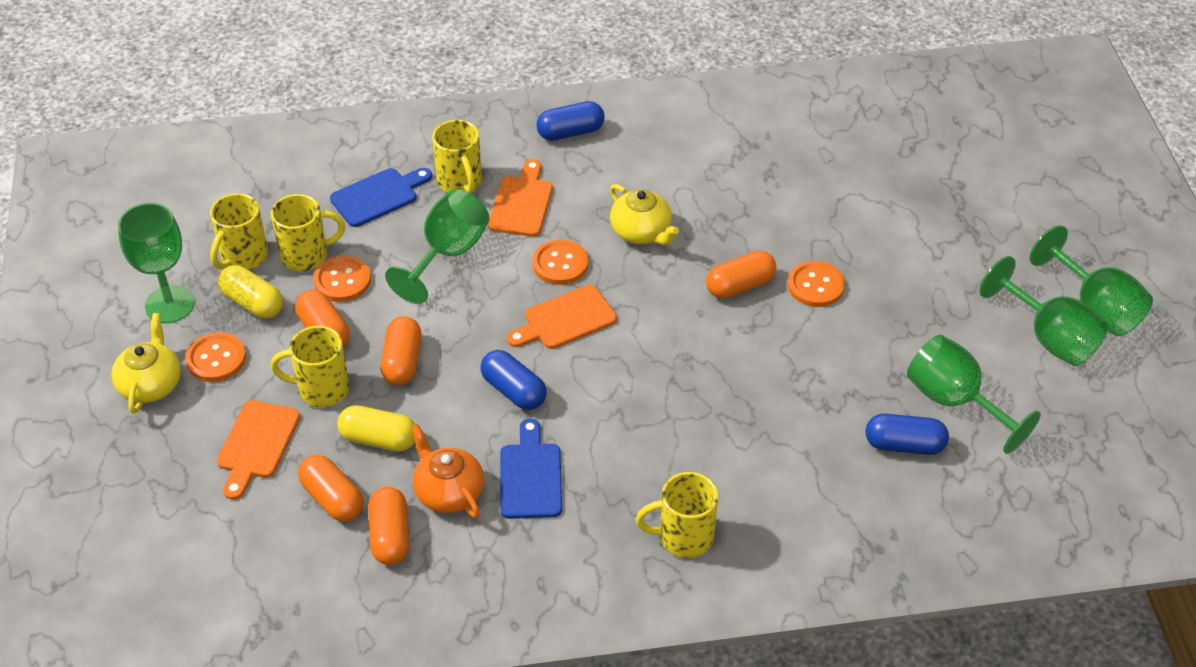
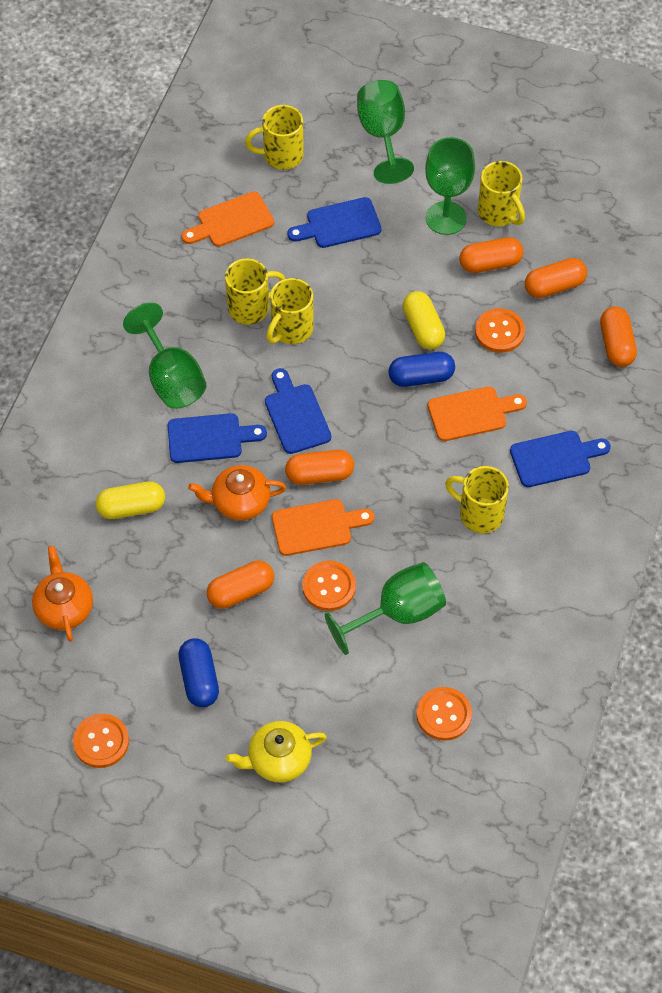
blue capsule: 3 -> 2
blue cutting board: 2 -> 4
green goblet: 5 -> 4
orange teapot: 1 -> 2
yellow teapot: 2 -> 1

